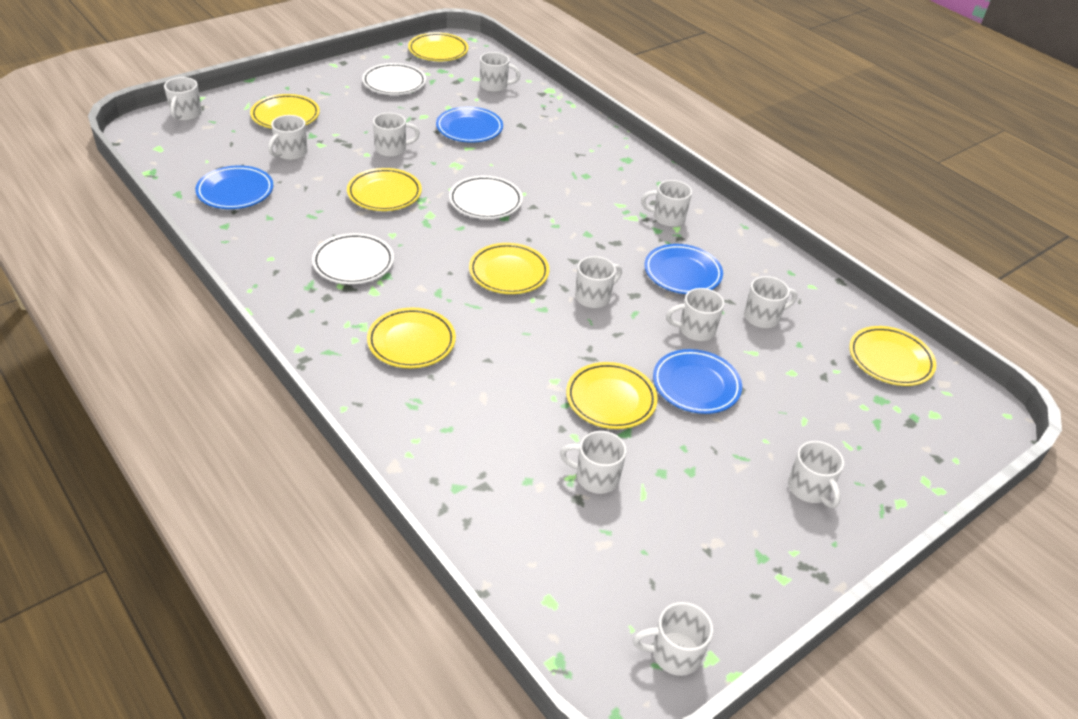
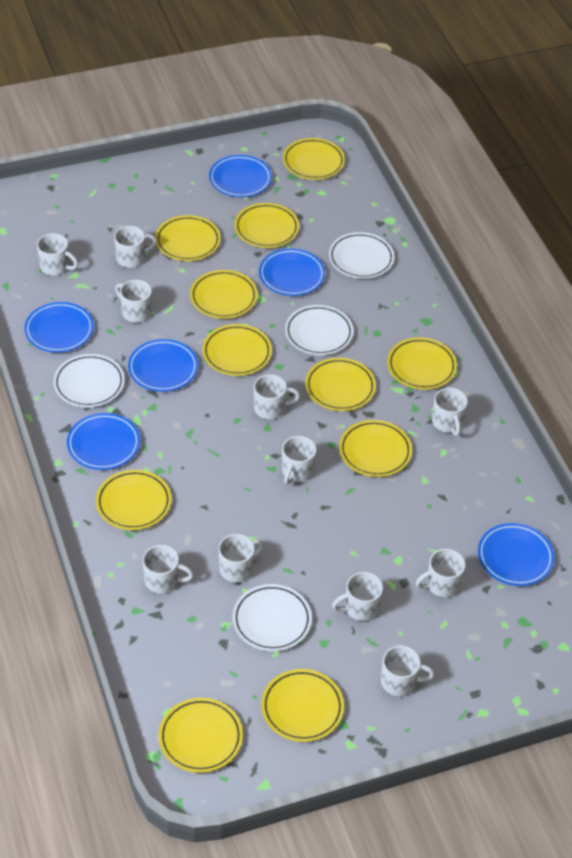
blue plate: 4 -> 6
white plate: 3 -> 4
yellow plate: 7 -> 11

